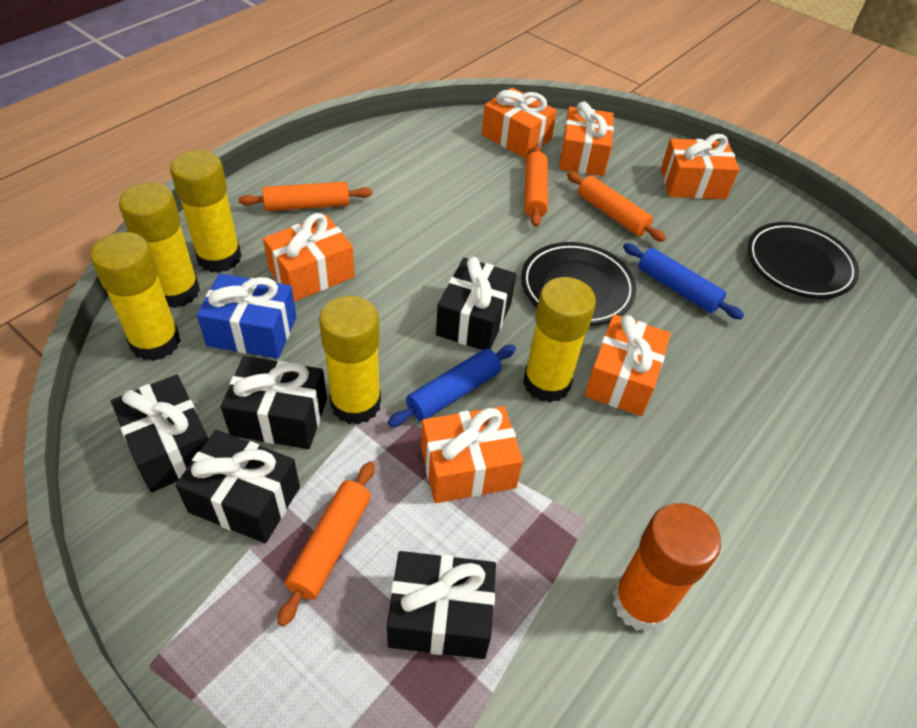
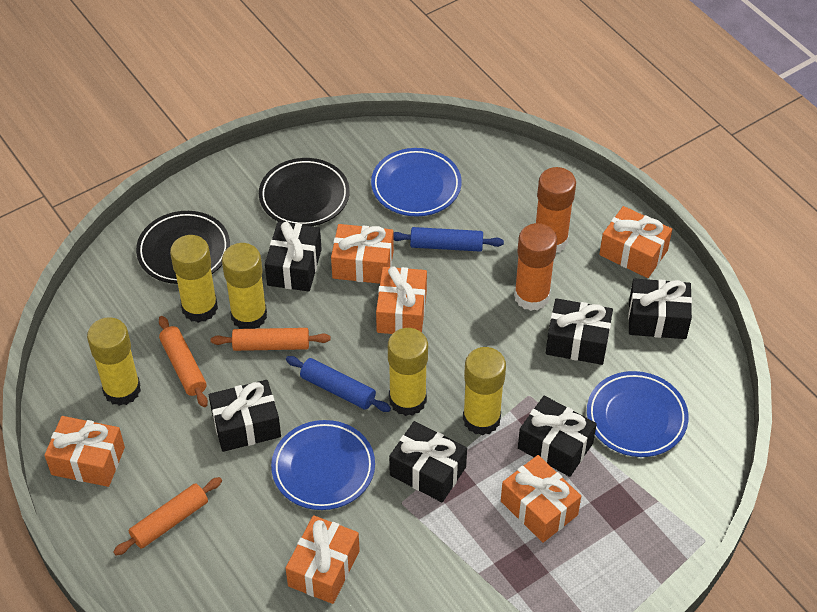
black gift: 5 -> 6
blue gift: 1 -> 0
blue plate: 0 -> 3
orange glue stick: 1 -> 2
orange rolling pin: 4 -> 3

